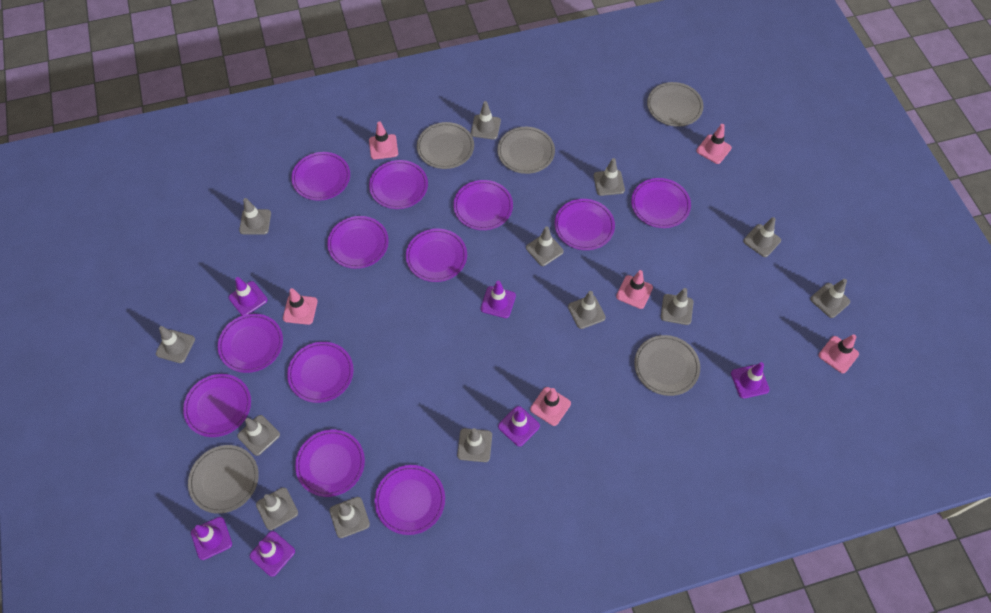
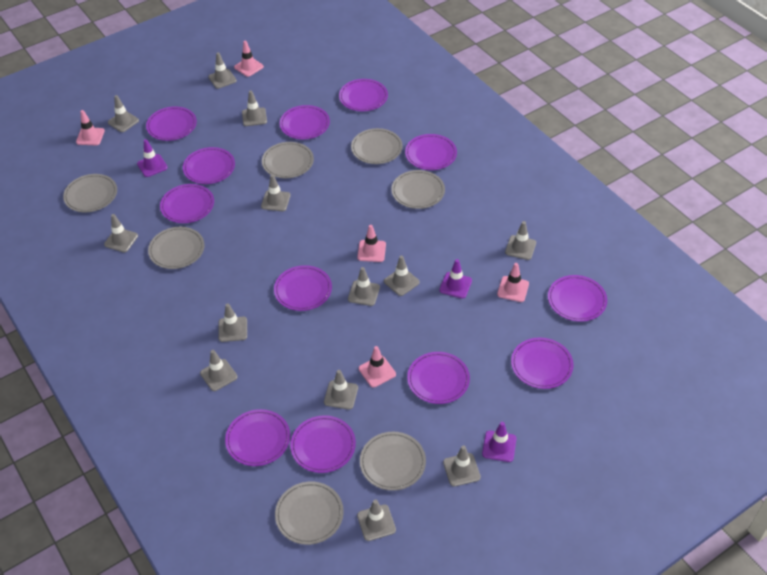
grey plate: 5 -> 7
pink traffic cone: 6 -> 5
purple traffic cone: 6 -> 3

